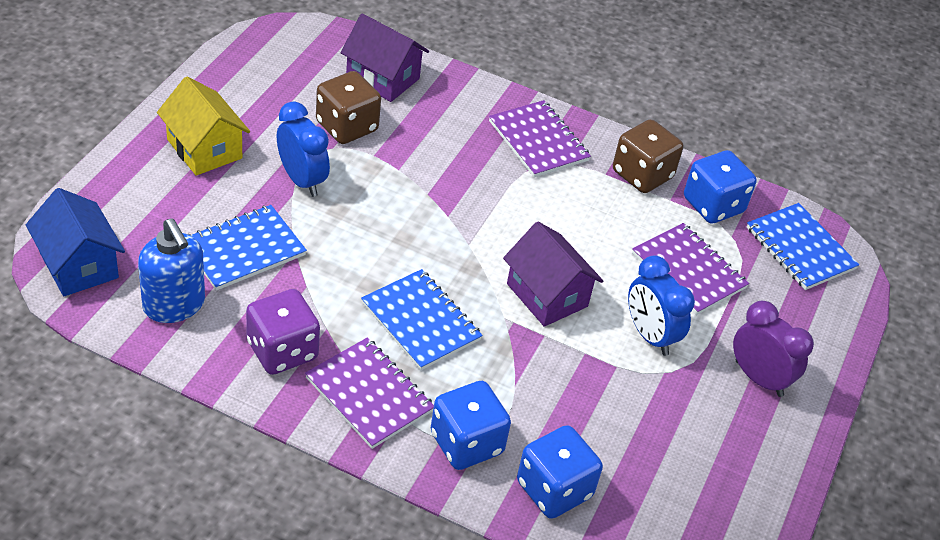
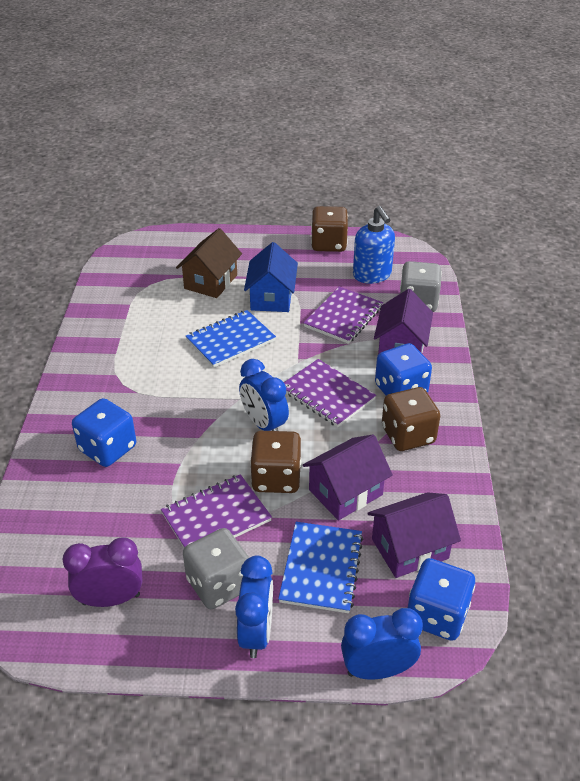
blue clock: 2 -> 3
blue notebook: 3 -> 2
brown dice: 2 -> 3
brown house: 0 -> 1
grey dice: 0 -> 2
purple dice: 1 -> 0
purple house: 2 -> 3
yellow house: 1 -> 0

